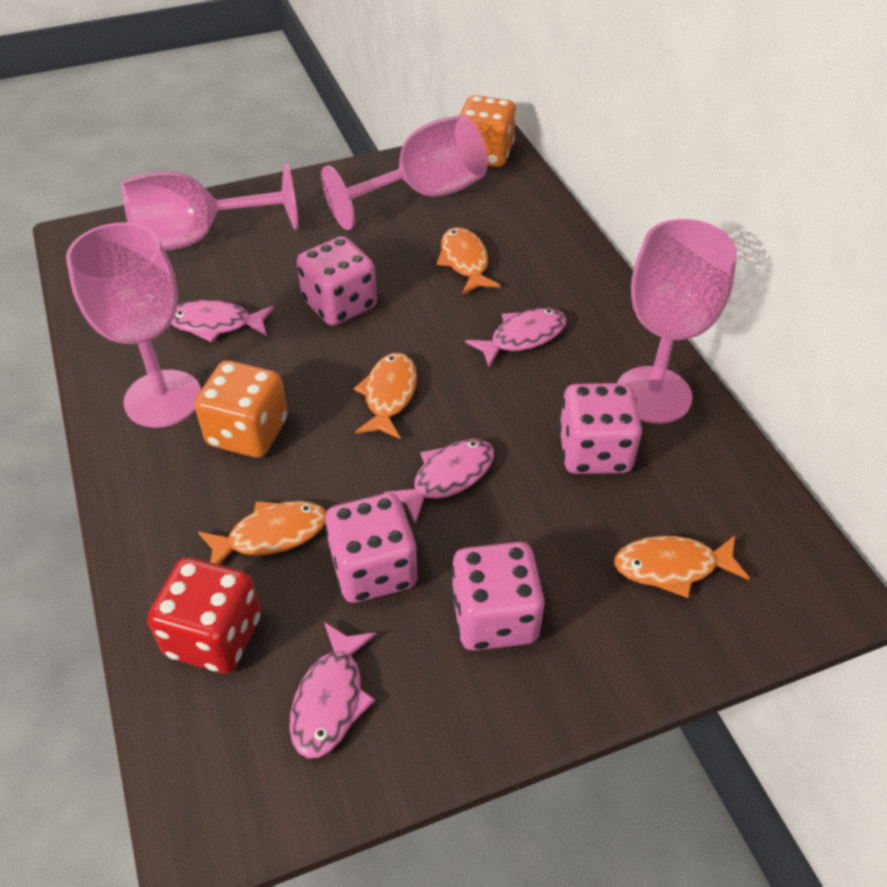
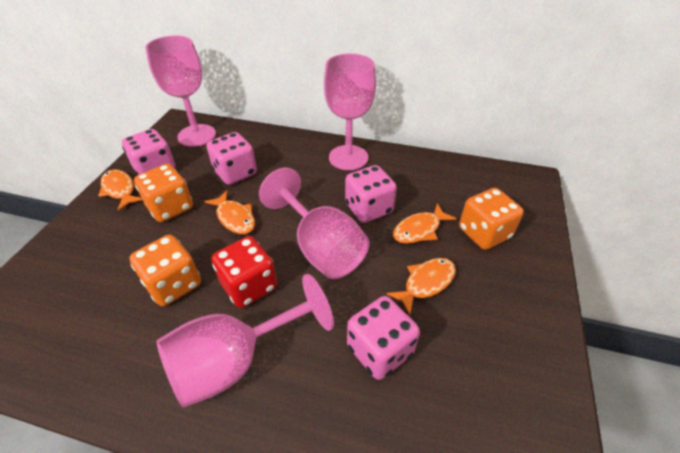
orange dice: 2 -> 3
pink fish: 4 -> 0

